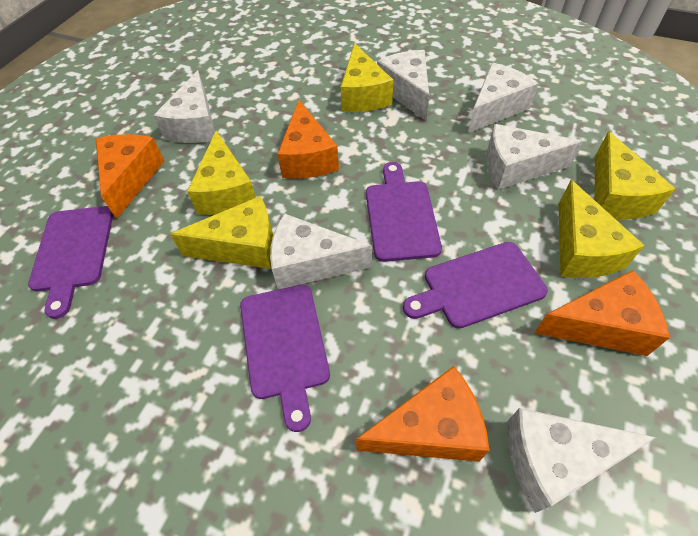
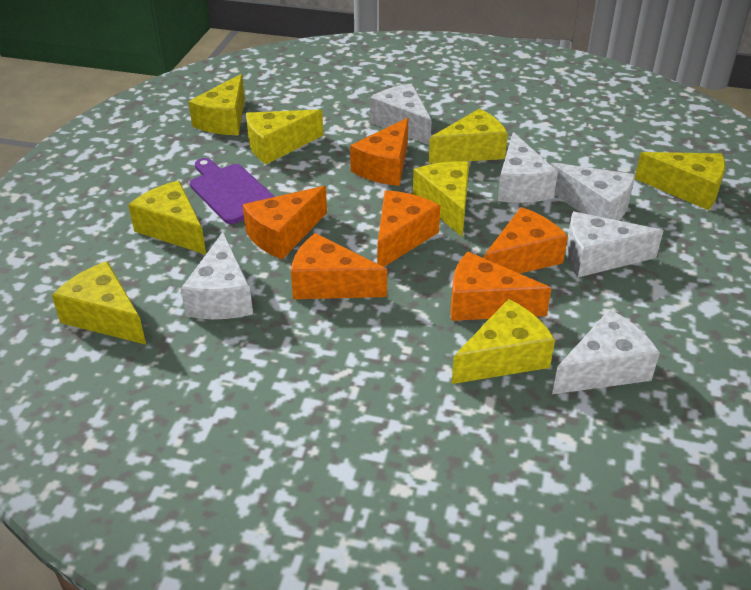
orange cheese: 4 -> 6
purple cutting board: 4 -> 1
yellow cheese: 5 -> 8

